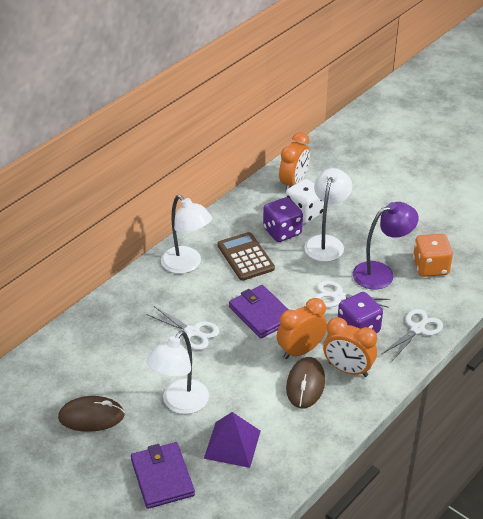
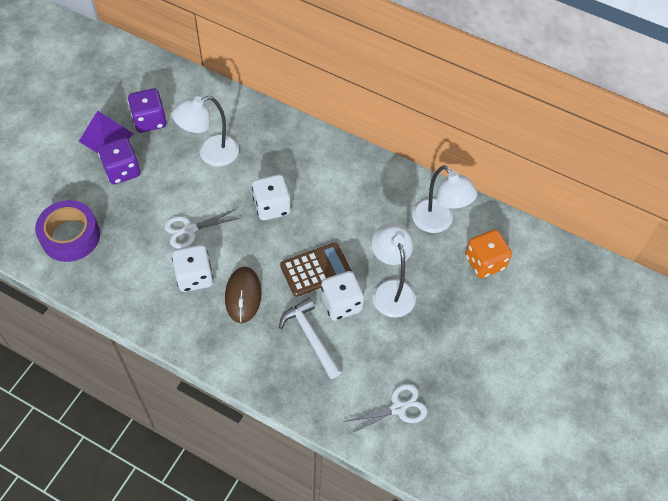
brown mouse: 2 -> 1
orange clock: 3 -> 0
purple lamp: 1 -> 0
purple tape: 0 -> 1
purple wallet: 2 -> 0
white dice: 1 -> 3
white hammer: 0 -> 1
white scissors: 3 -> 2

